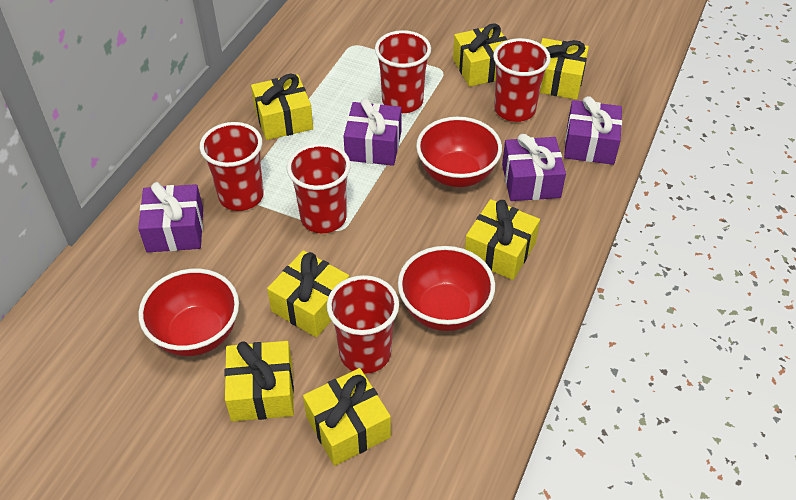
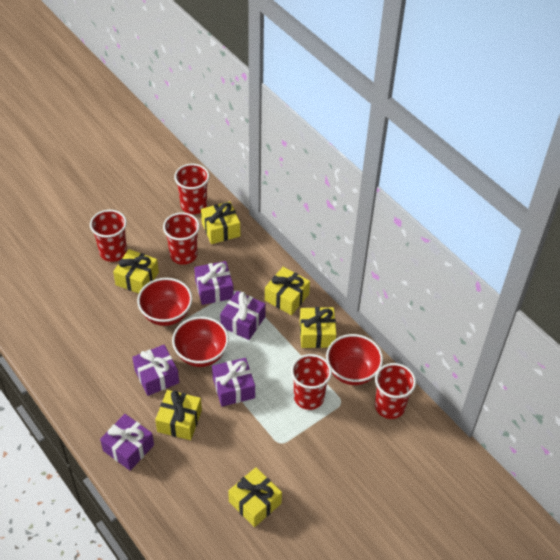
purple gift: 4 -> 5
yellow gift: 7 -> 6

